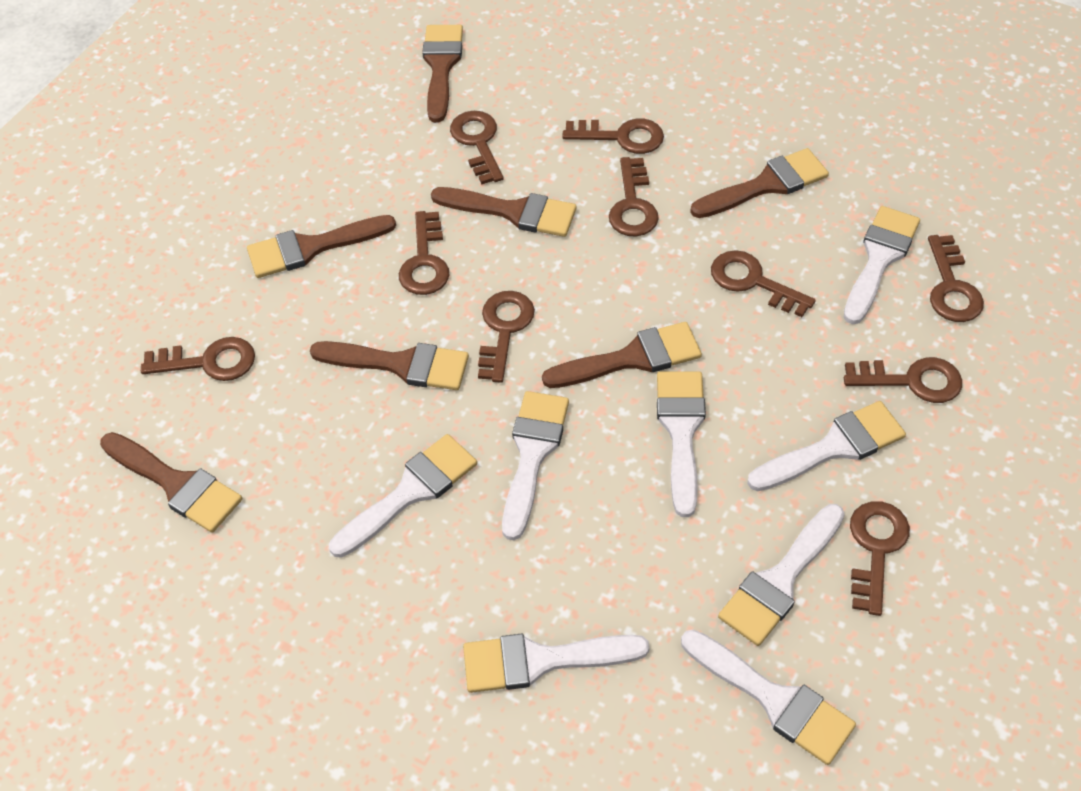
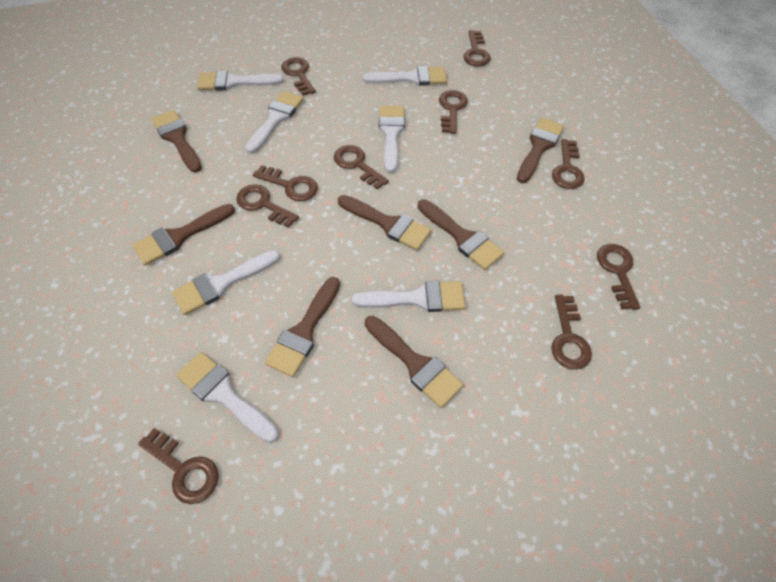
white brush: 8 -> 7

